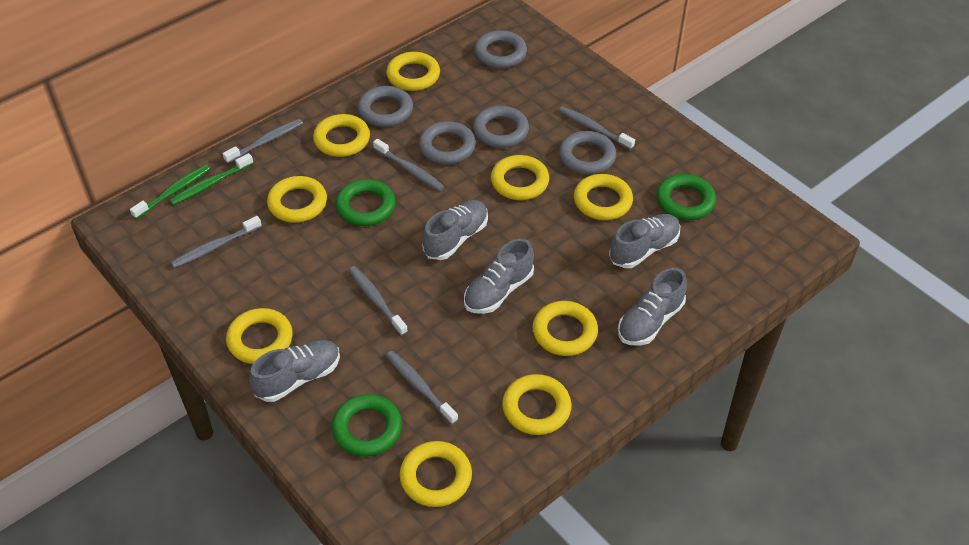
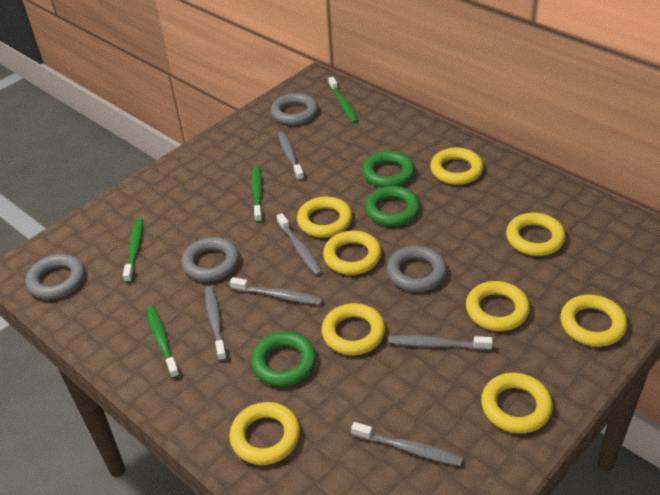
green toothbrush: 2 -> 4
grey ring: 5 -> 4
grey shoe: 5 -> 0

